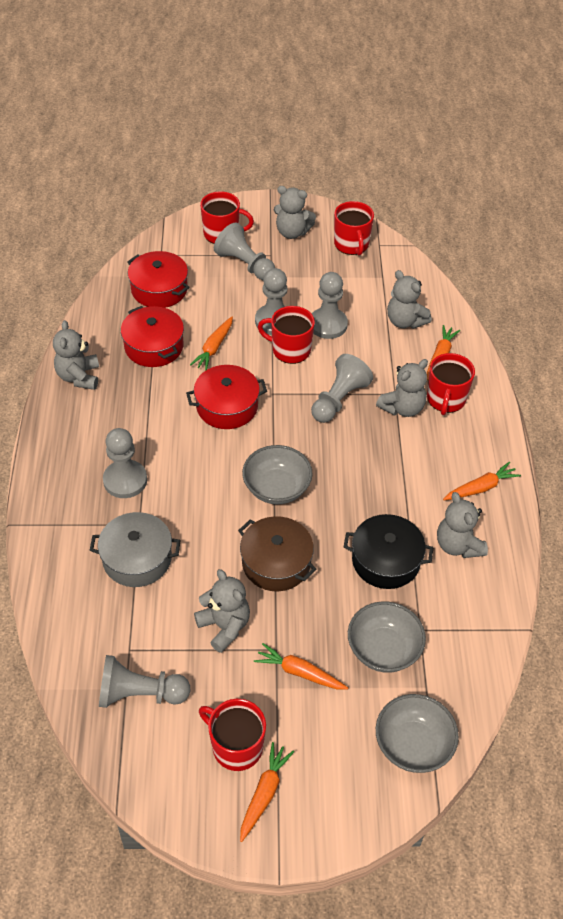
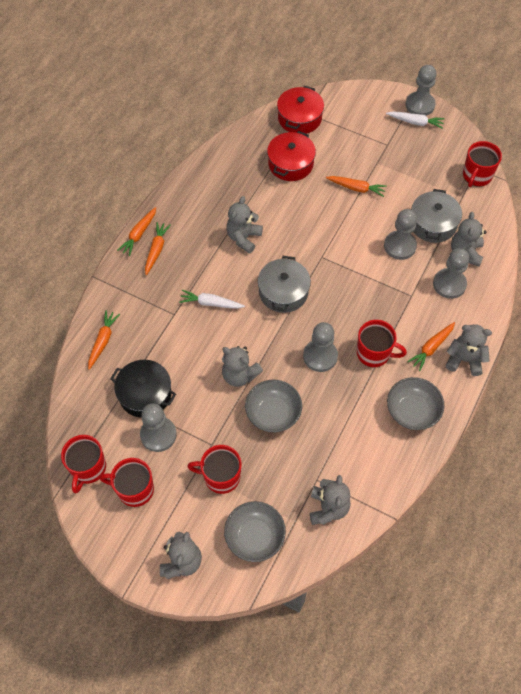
brown pot: 1 -> 0
grey pawn: 6 -> 5
grey pot: 1 -> 2
red pot: 3 -> 2
white carrot: 0 -> 2

